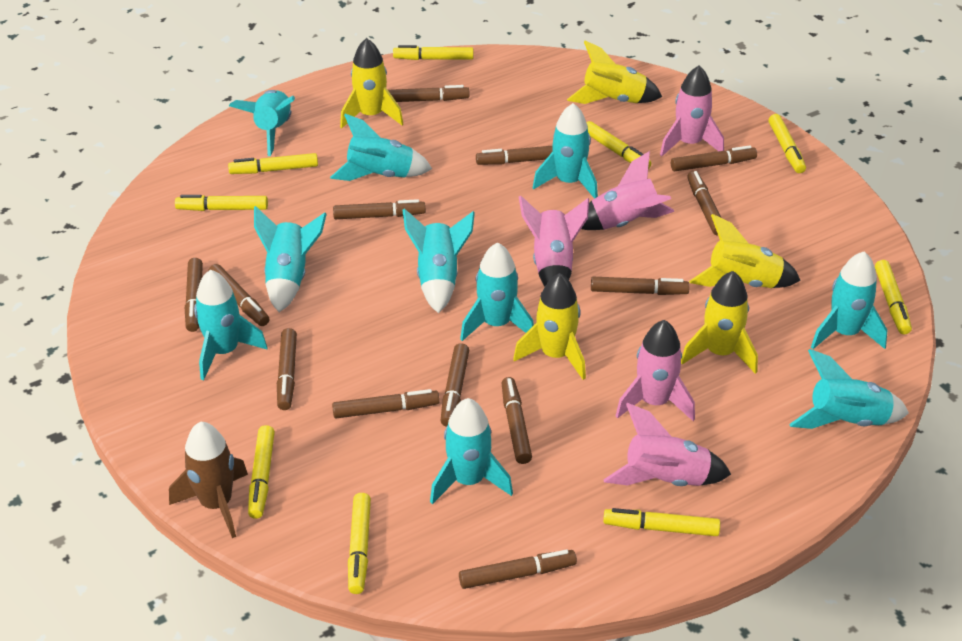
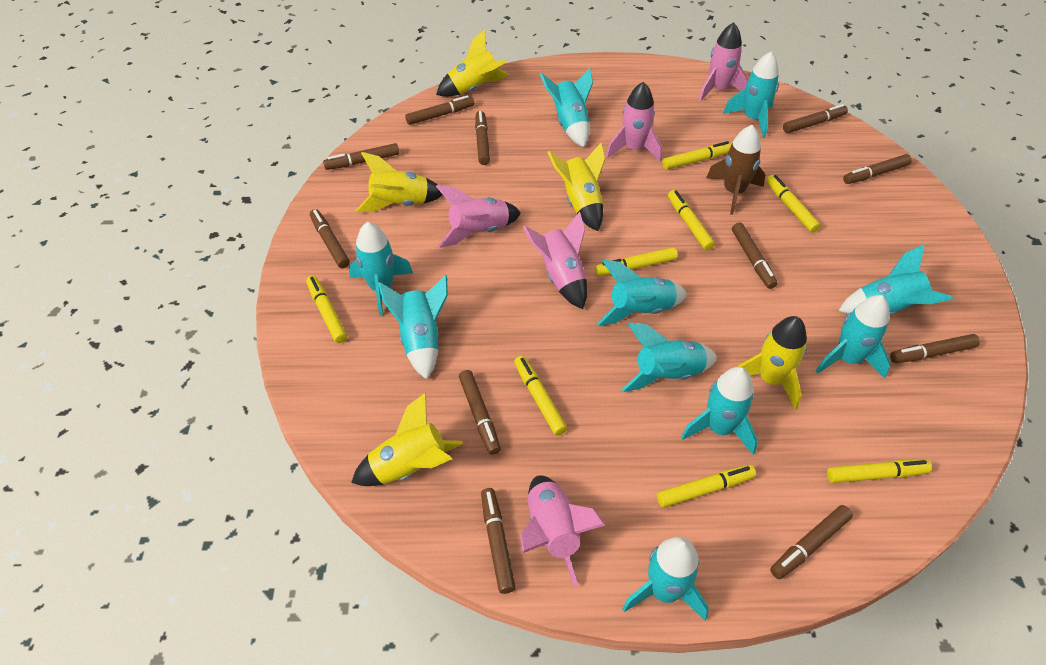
brown marker: 13 -> 11
yellow marker: 9 -> 8

